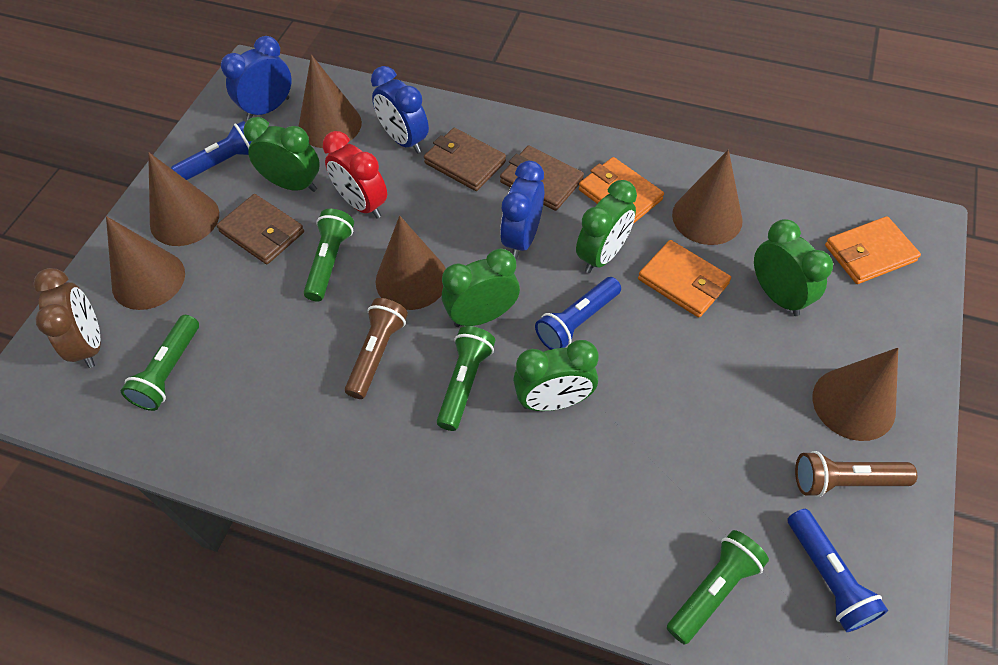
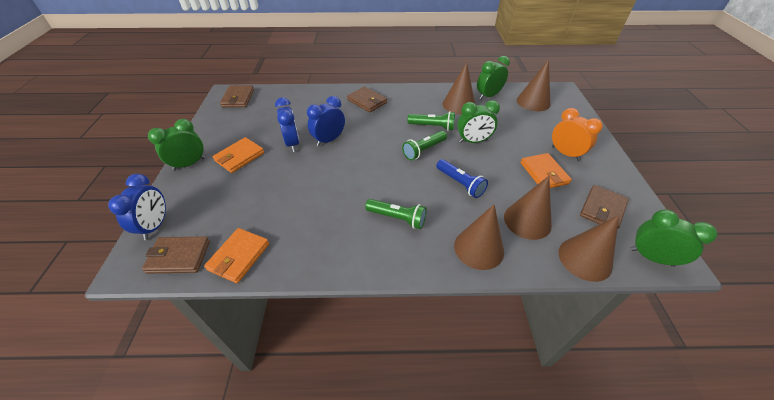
blue flashlight: 3 -> 1
brown clock: 1 -> 0
brown cone: 6 -> 5
brown flashlight: 2 -> 0
brown wallet: 3 -> 4
green clock: 5 -> 4
green flashlight: 4 -> 3
orange clock: 0 -> 1
red clock: 1 -> 0

